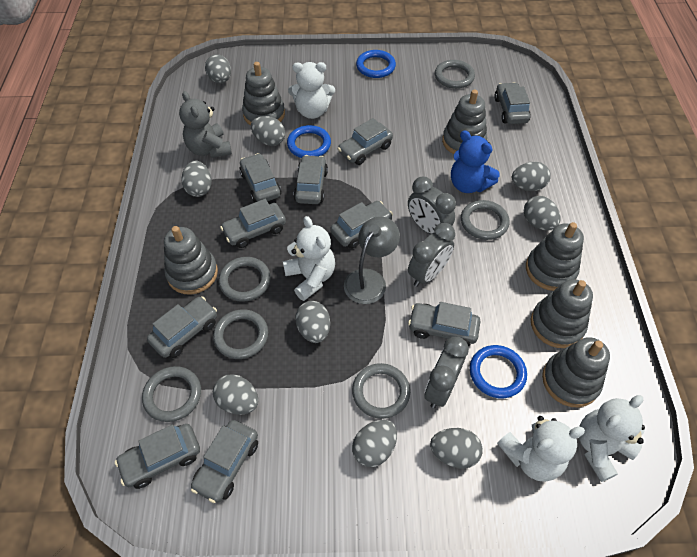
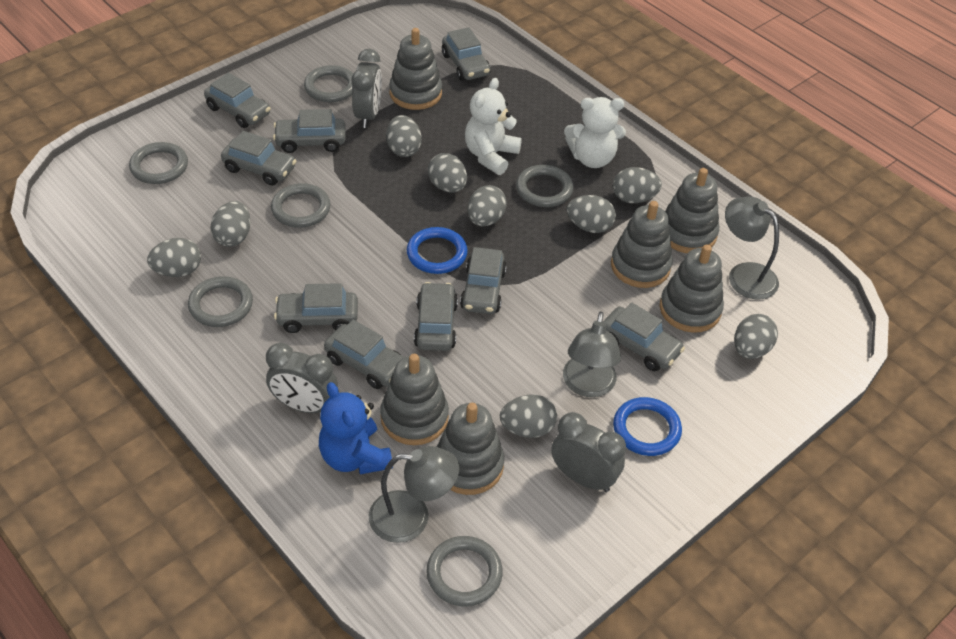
blue ring: 3 -> 2
grey car: 10 -> 9
grey lamp: 1 -> 3
grey teddy bear: 1 -> 0
white teddy bear: 4 -> 2

